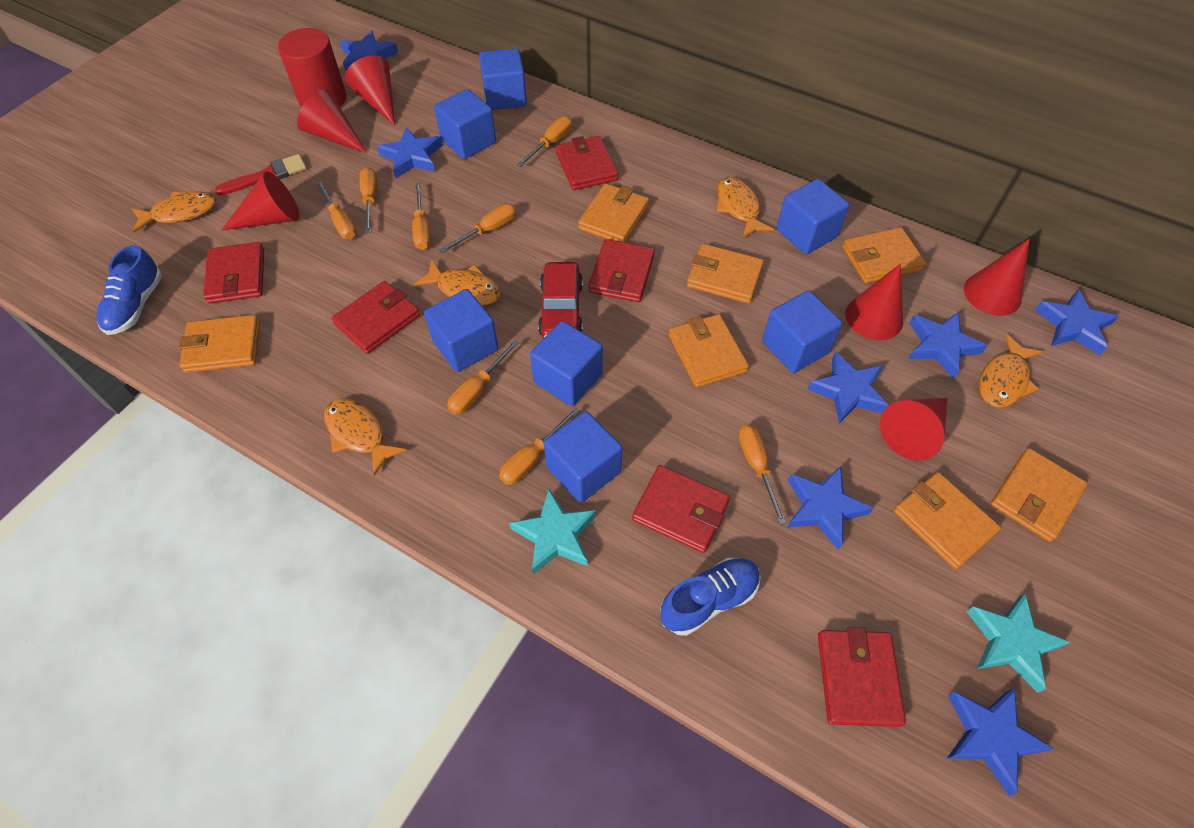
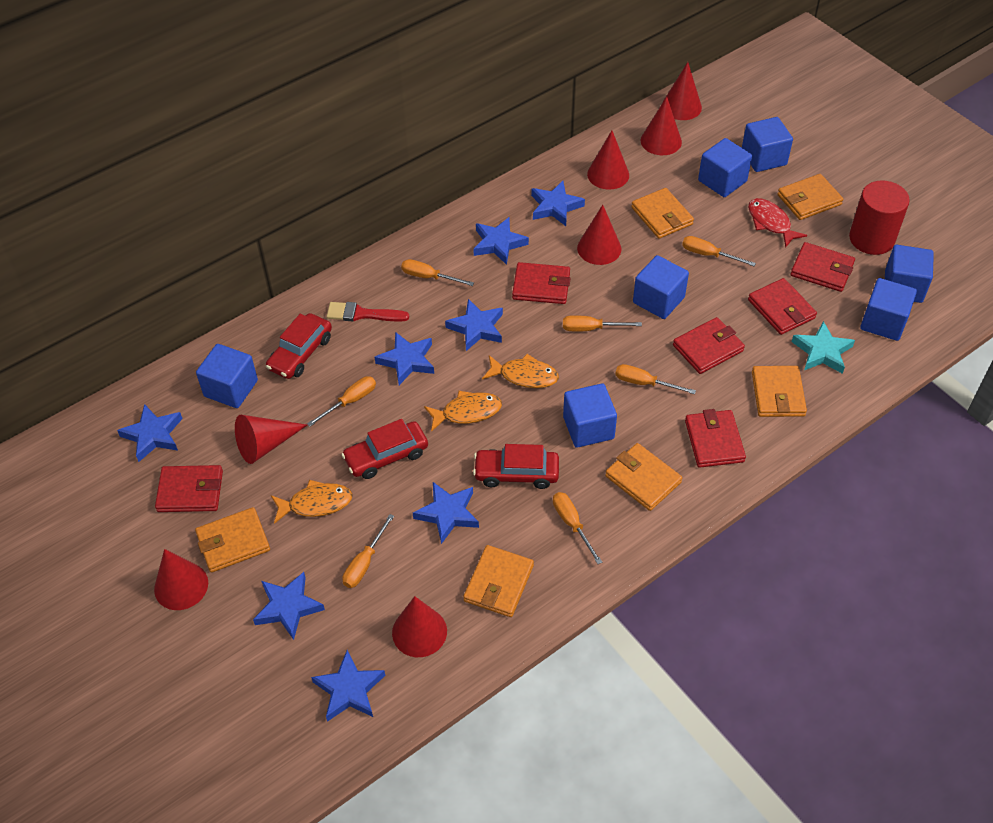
blue shoe: 2 -> 0
blue star: 7 -> 8
orange fish: 5 -> 3
orange screwdriver: 8 -> 7
orange wallet: 7 -> 6
red car: 1 -> 3
red cone: 6 -> 7
red fish: 0 -> 1
turquoise star: 2 -> 1

